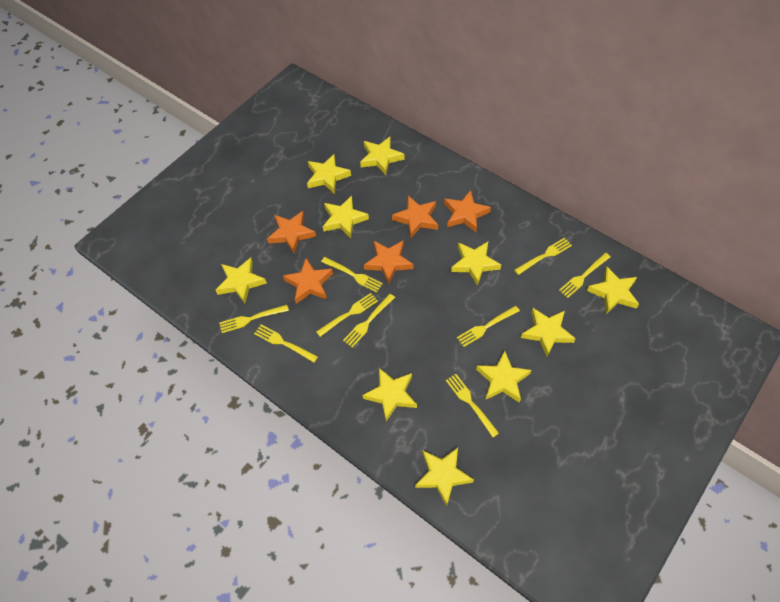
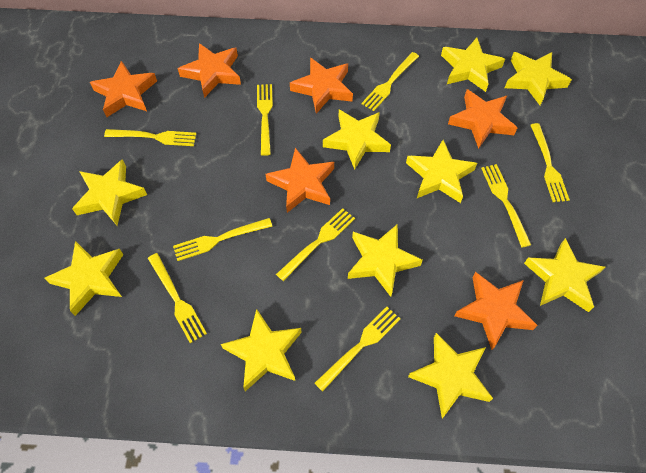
orange star: 5 -> 6

